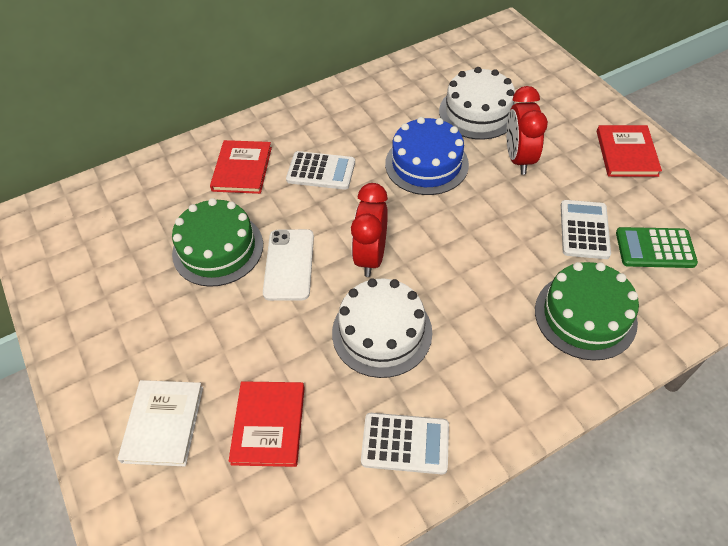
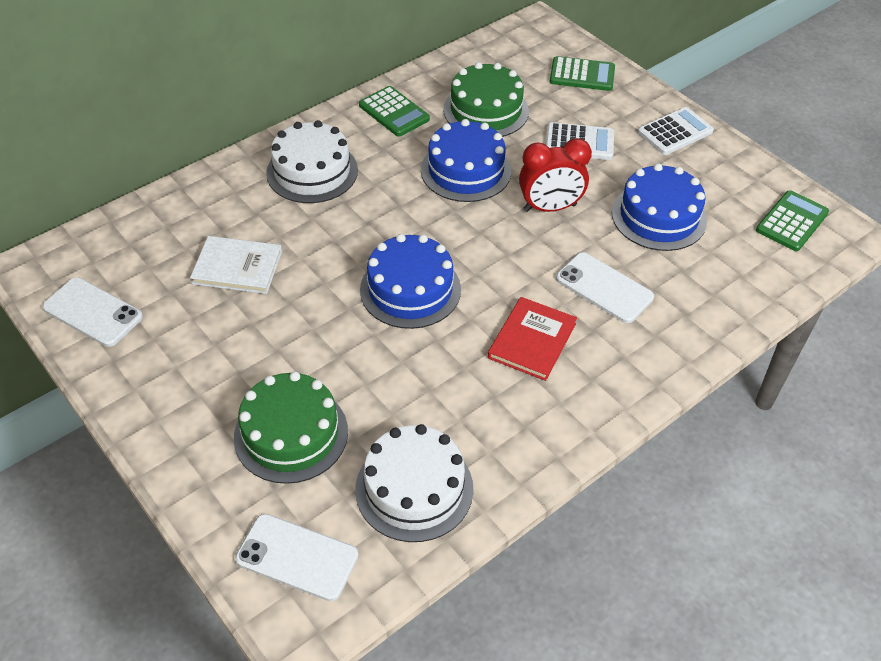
blue cake: 1 -> 3
green calculator: 1 -> 3
red book: 3 -> 1
red clock: 2 -> 1
white calculator: 3 -> 2
white phone: 1 -> 3

